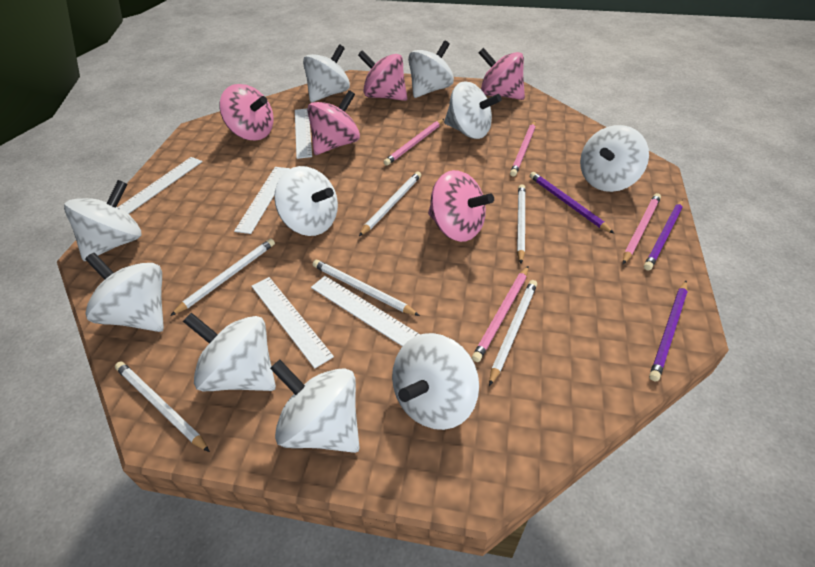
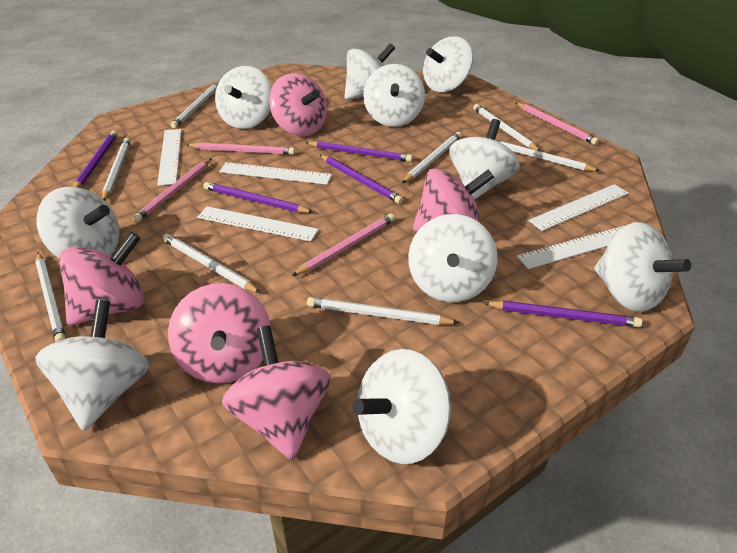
purple pencil: 3 -> 5
white pencil: 6 -> 8

